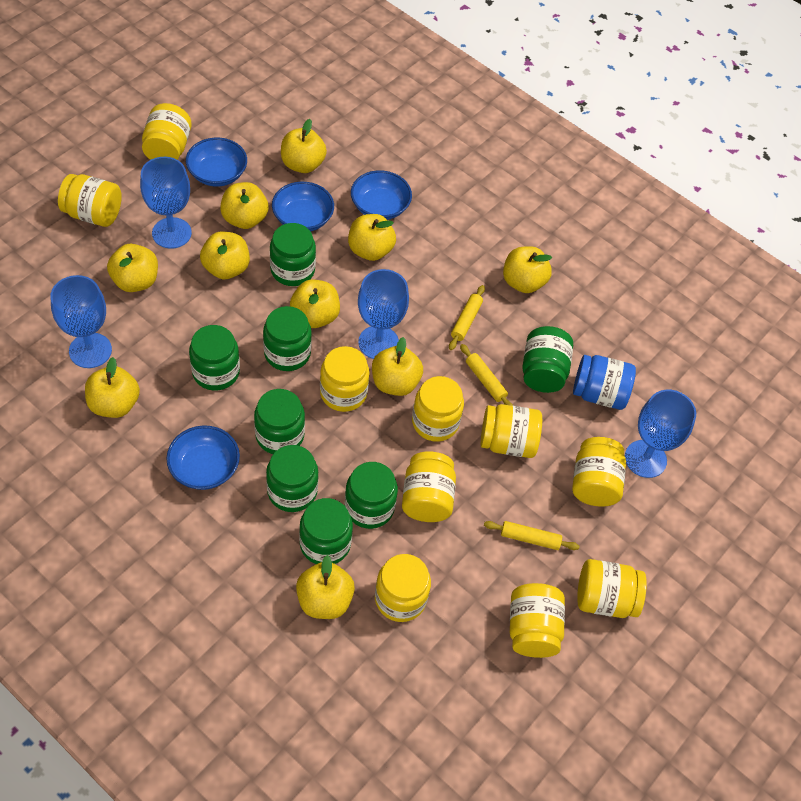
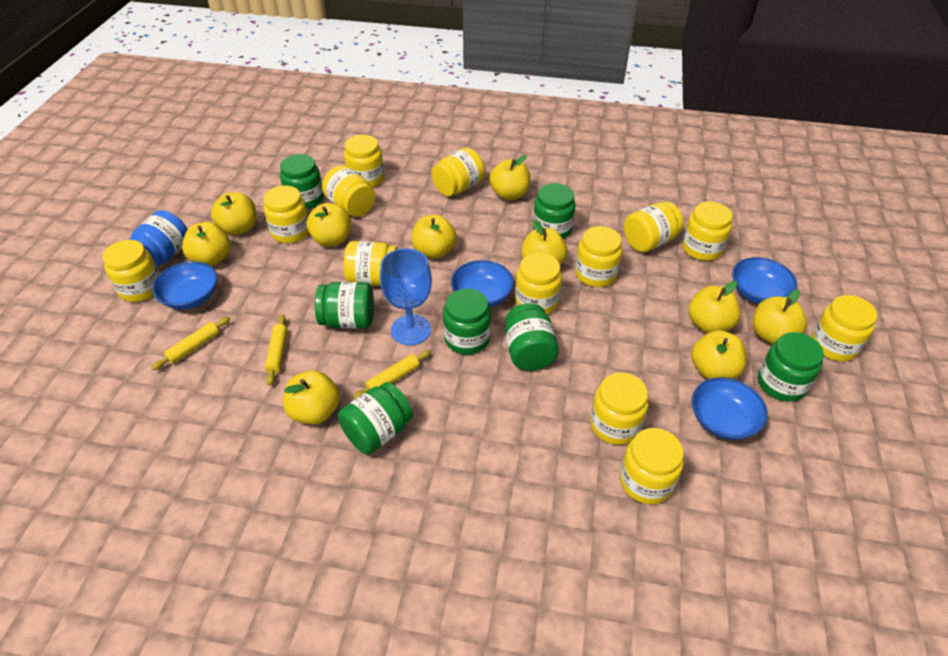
blue goblet: 4 -> 1
green jar: 8 -> 7
yellow jar: 10 -> 13

